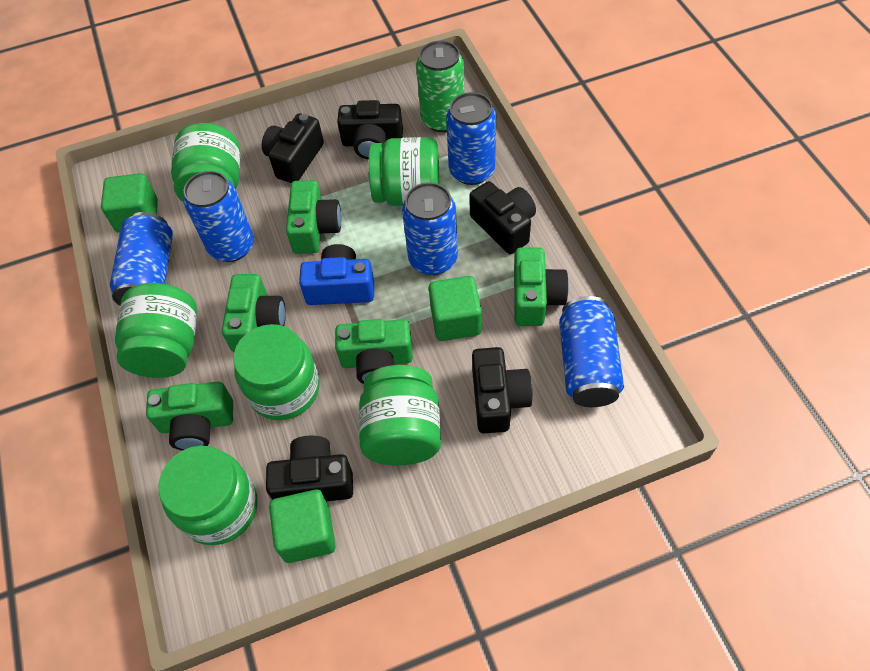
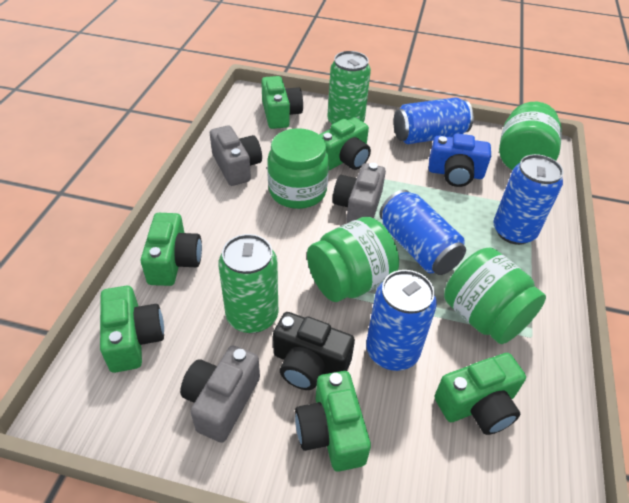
black camera: 5 -> 1
blue can: 5 -> 4
green camera: 5 -> 6
green can: 1 -> 2
green cube: 3 -> 0
green jar: 6 -> 4
grey camera: 0 -> 3

